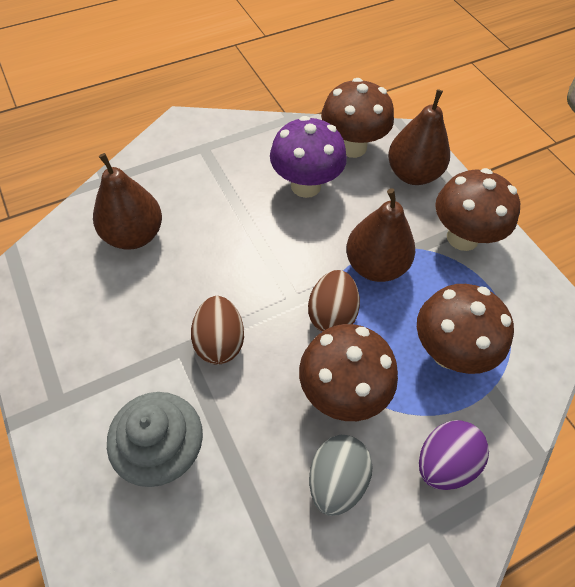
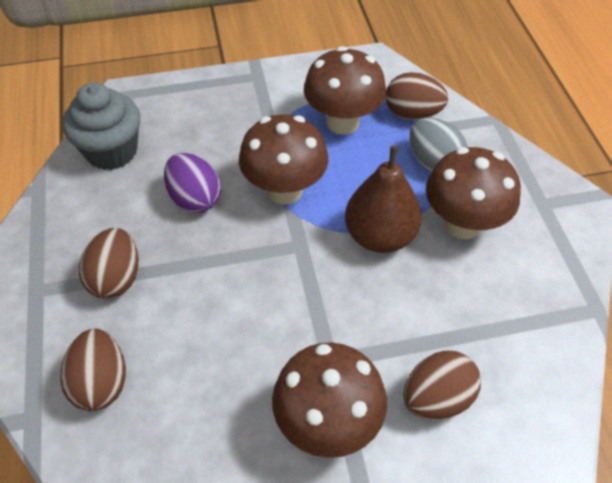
brown egg: 2 -> 4
brown pear: 3 -> 1
purple mushroom: 1 -> 0

